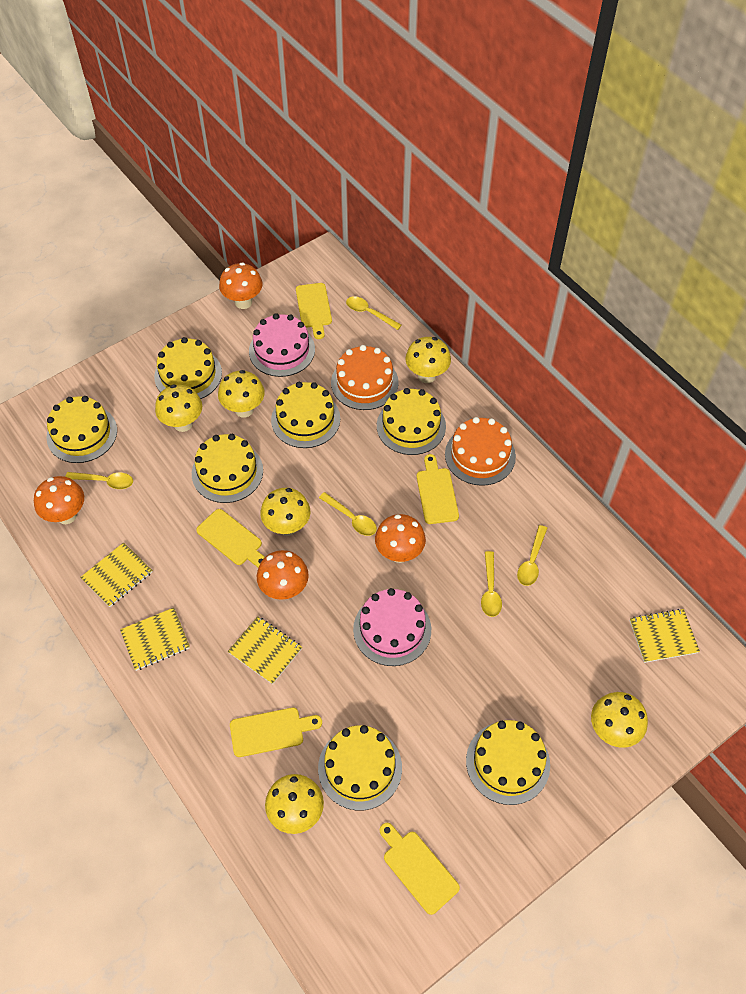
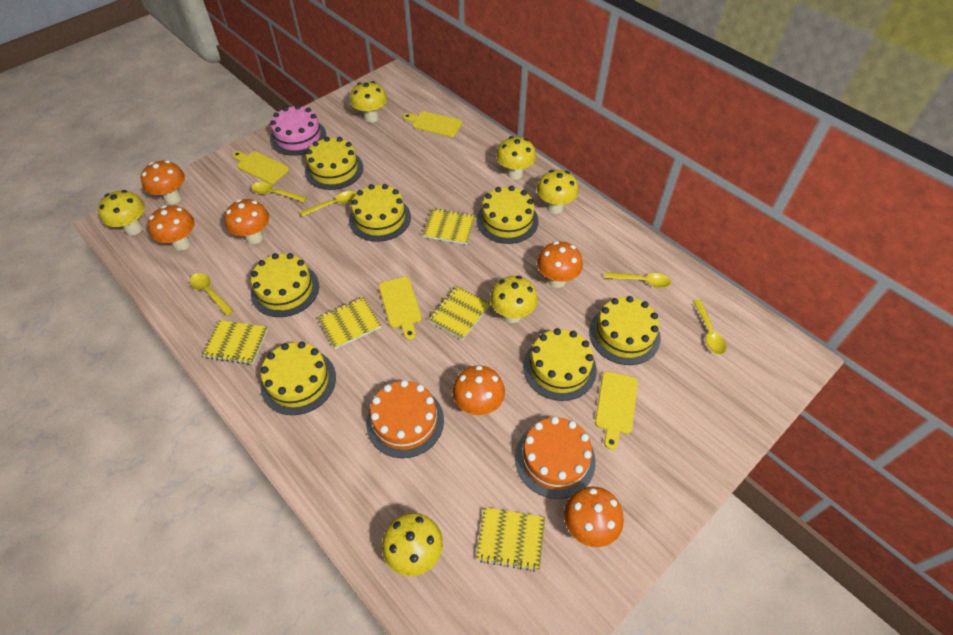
orange mushroom: 4 -> 6
pink cake: 2 -> 1
yellow cutting board: 5 -> 4
yellow notebook: 4 -> 5

